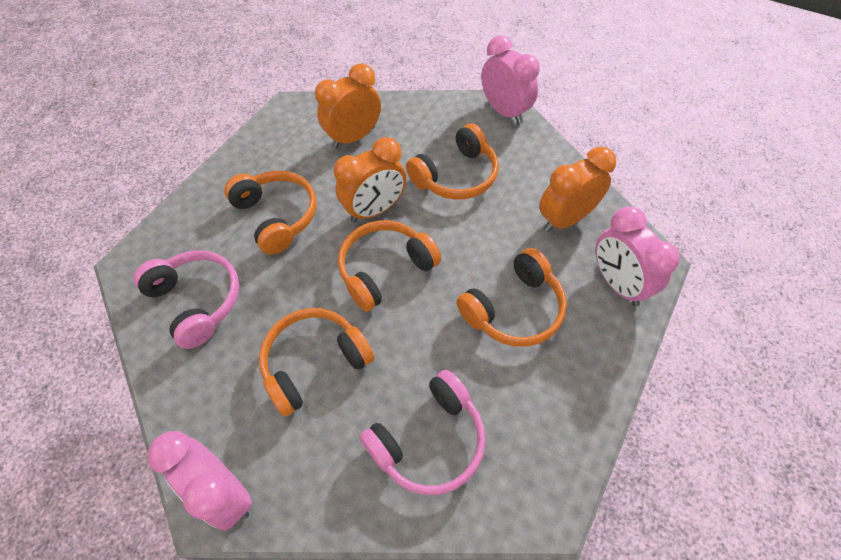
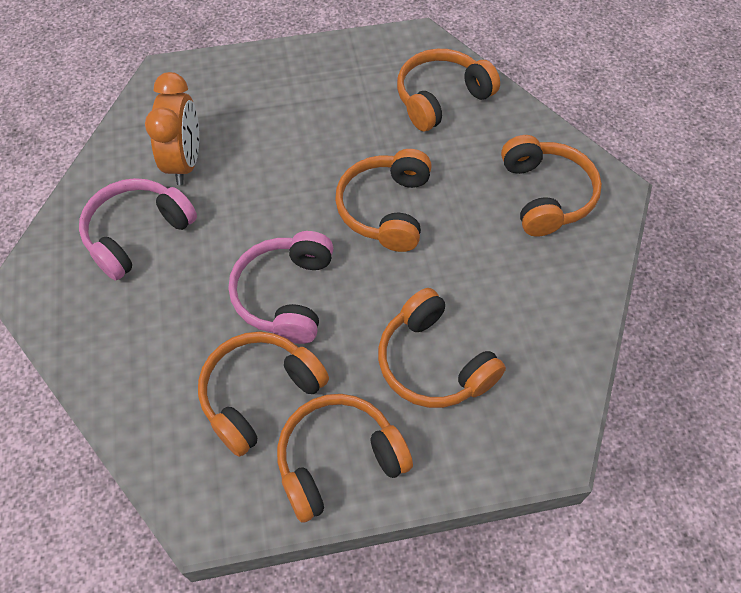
orange clock: 3 -> 1
orange headphones: 5 -> 6
pink clock: 3 -> 0

